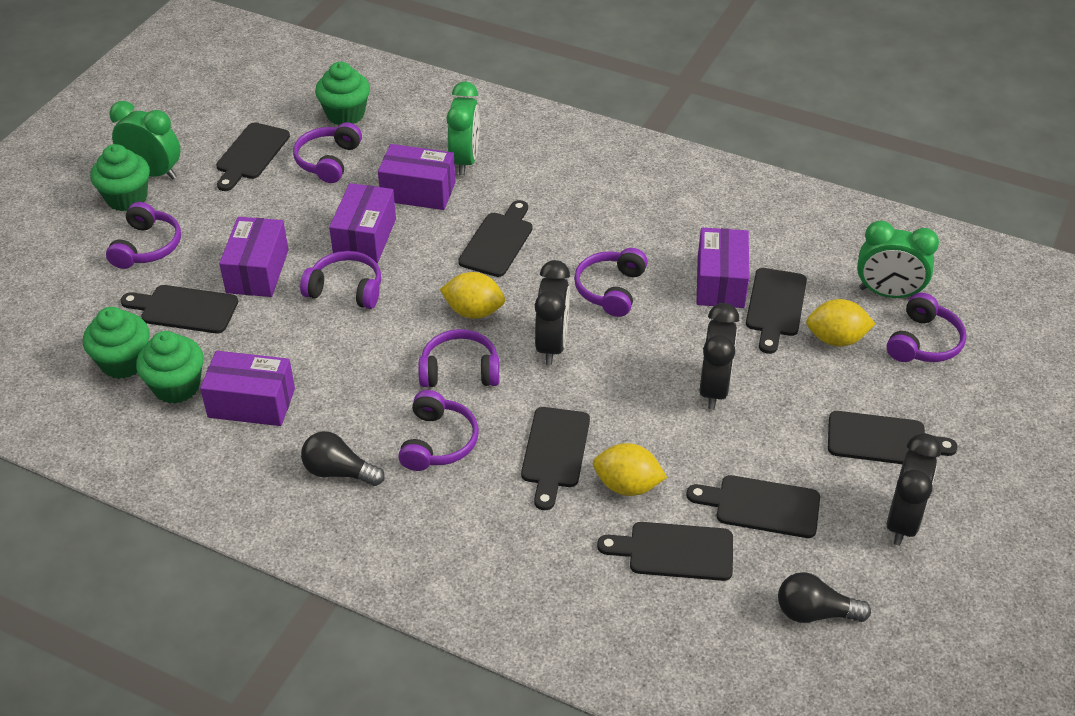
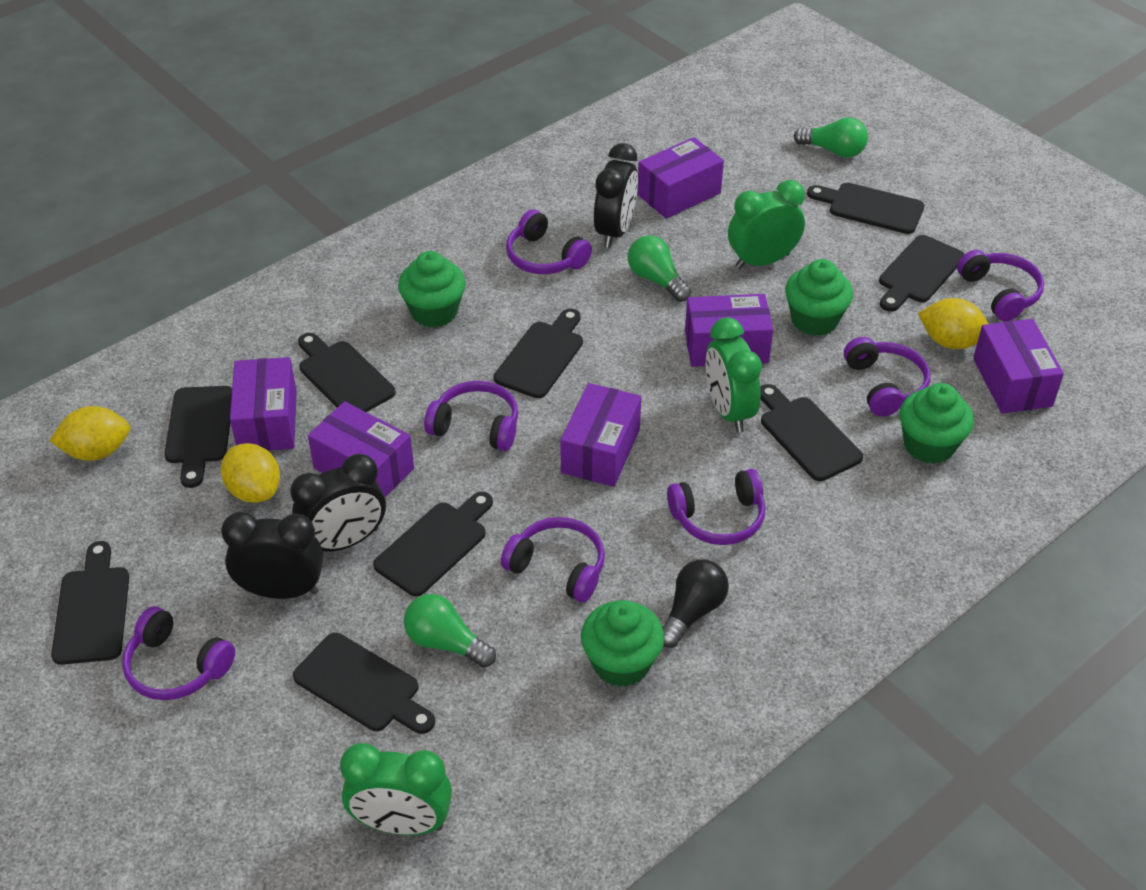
black cutting board: 8 -> 9
black light bulb: 2 -> 1
green light bulb: 0 -> 3
purple box: 5 -> 6

